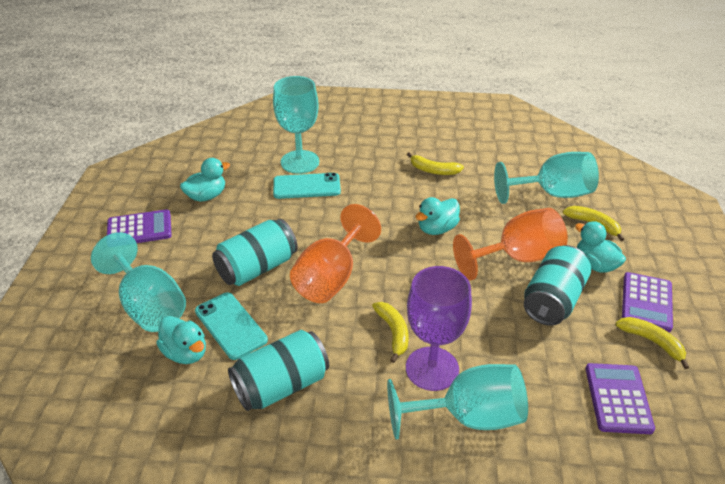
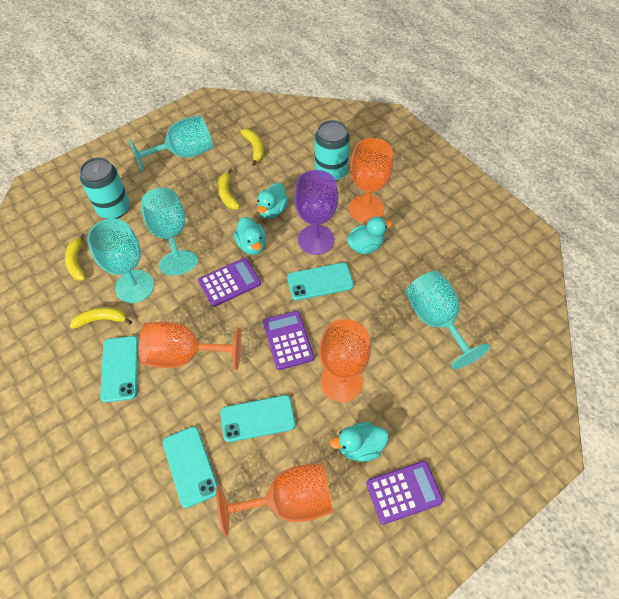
orange goblet: 2 -> 4
turquoise can: 3 -> 2
turquoise phone: 2 -> 4

